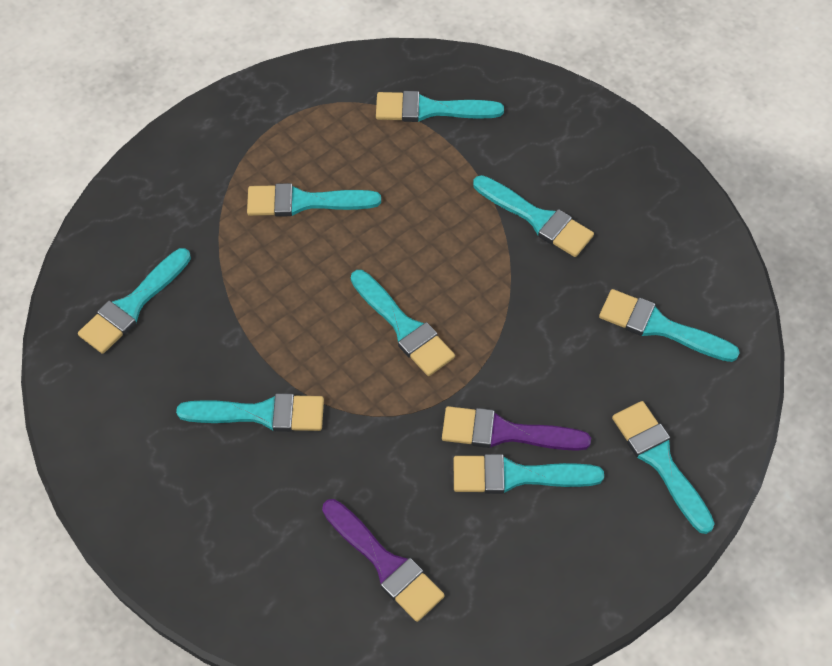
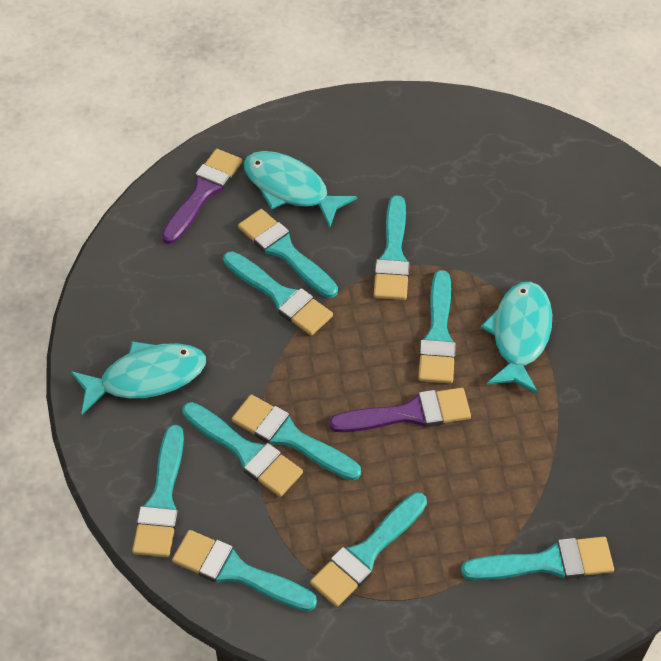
turquoise brush: 9 -> 10
turquoise fish: 0 -> 3

